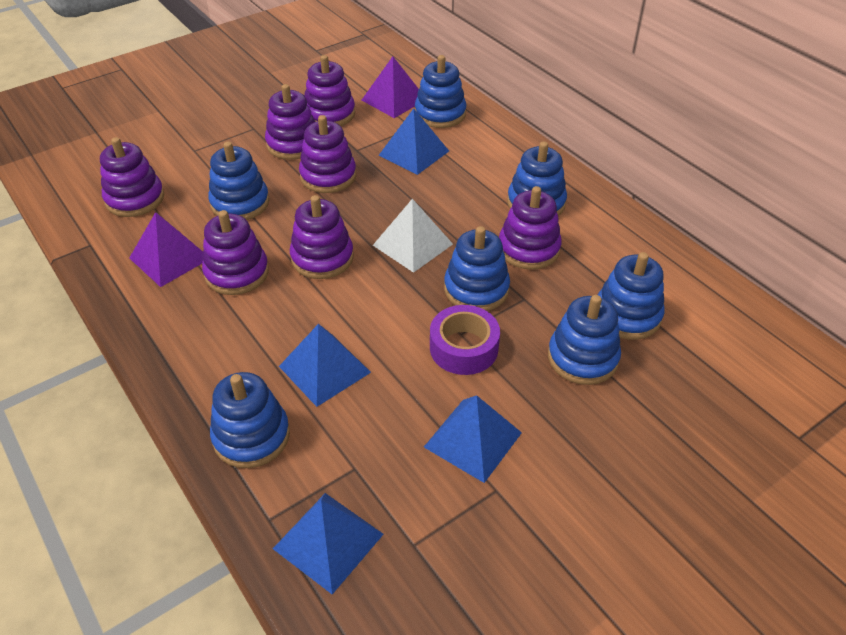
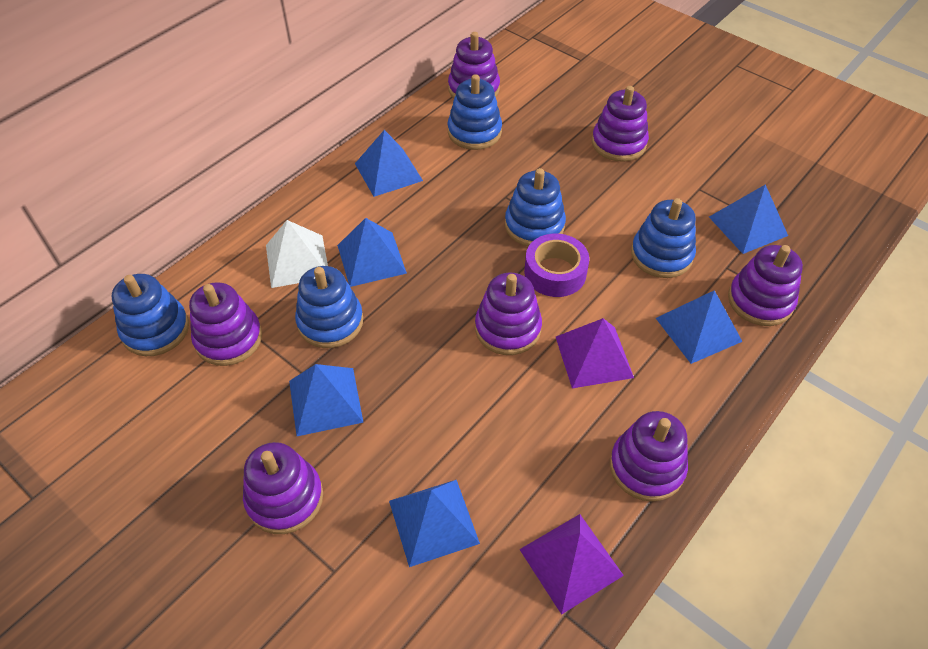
blue pyramid: 4 -> 6
blue stacking toy: 7 -> 5

